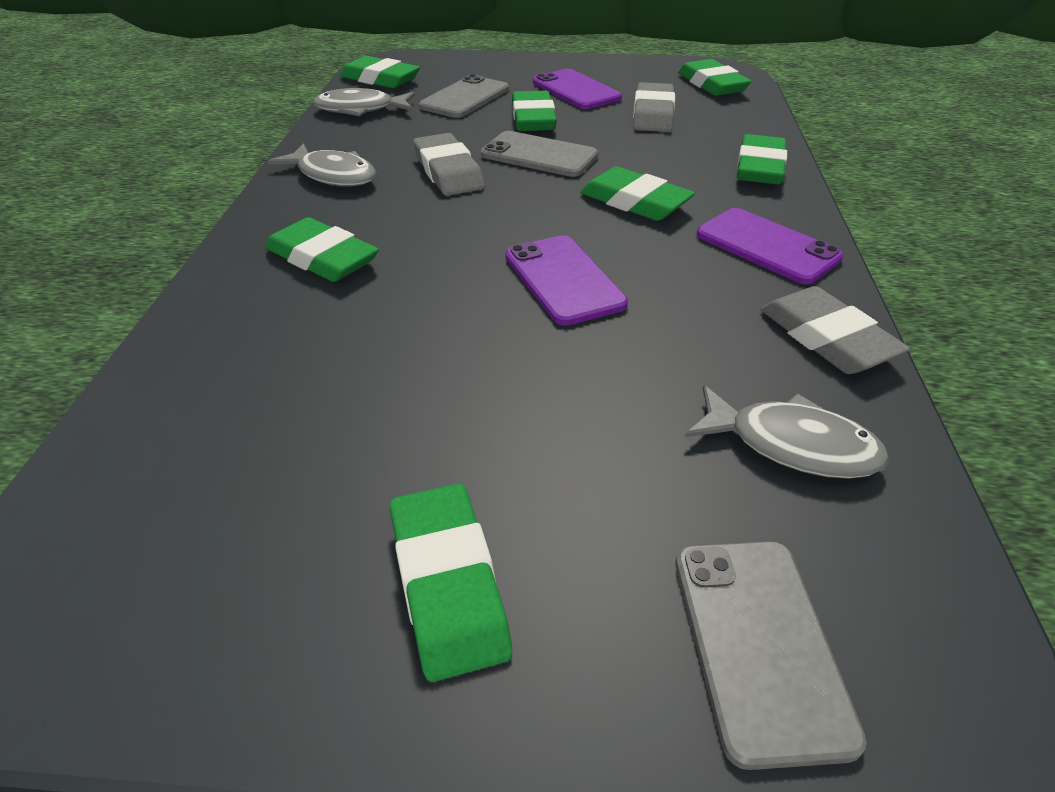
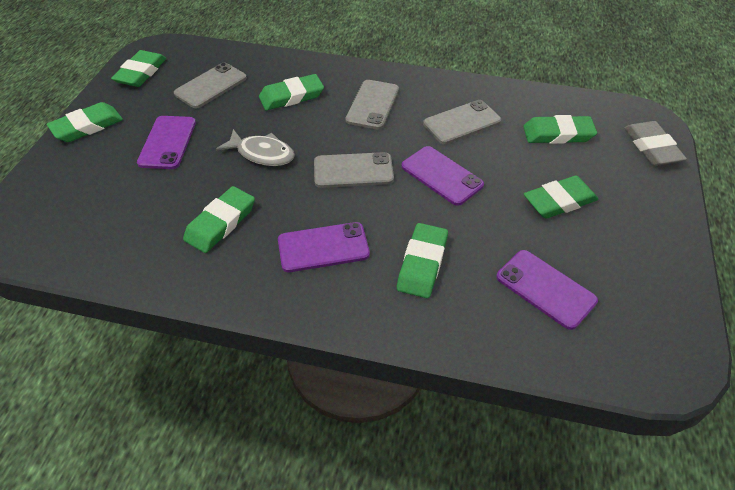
grey eraser: 3 -> 1
grey fish: 3 -> 1
grey phone: 3 -> 4
purple phone: 3 -> 4

